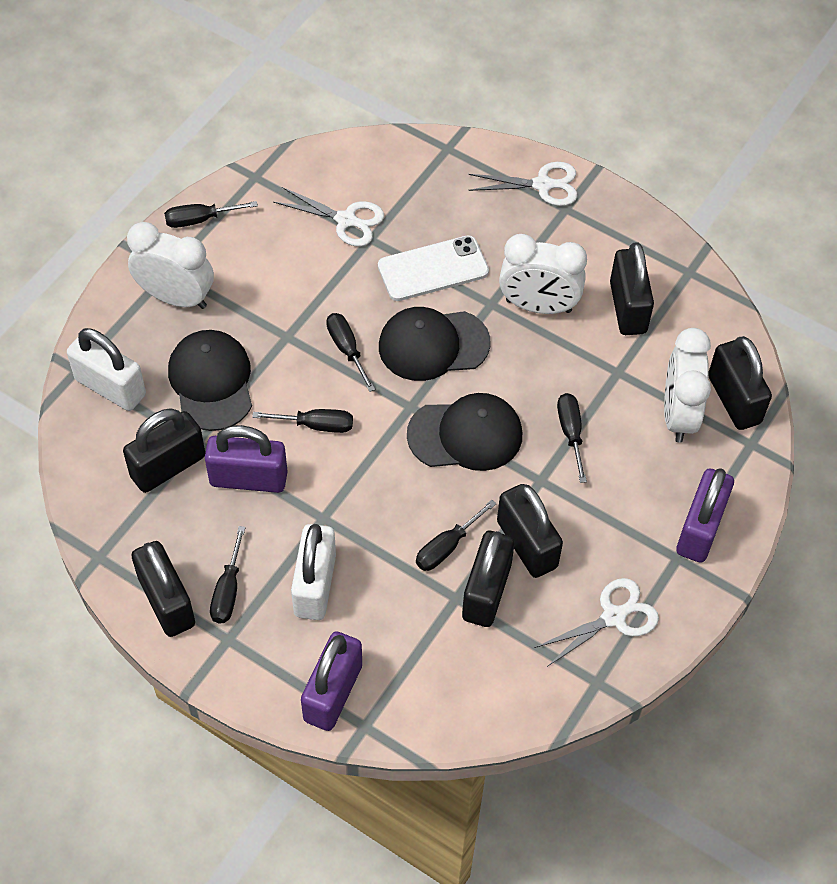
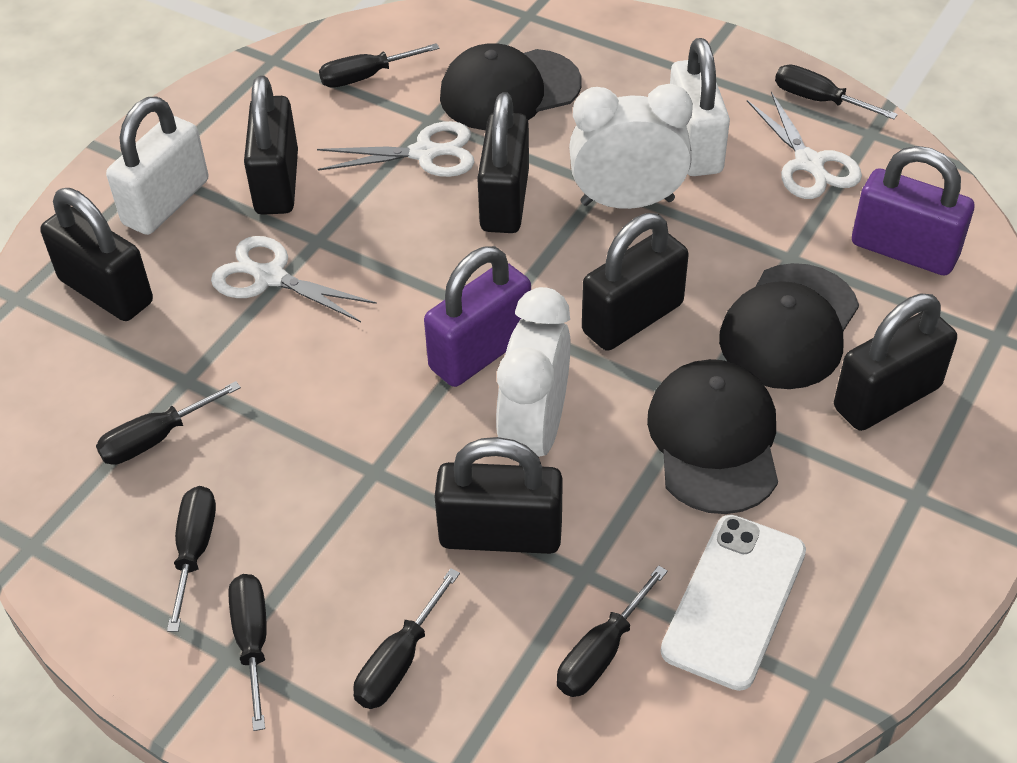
black screwdriver: 6 -> 7
purple padlock: 3 -> 2
white clock: 3 -> 2

